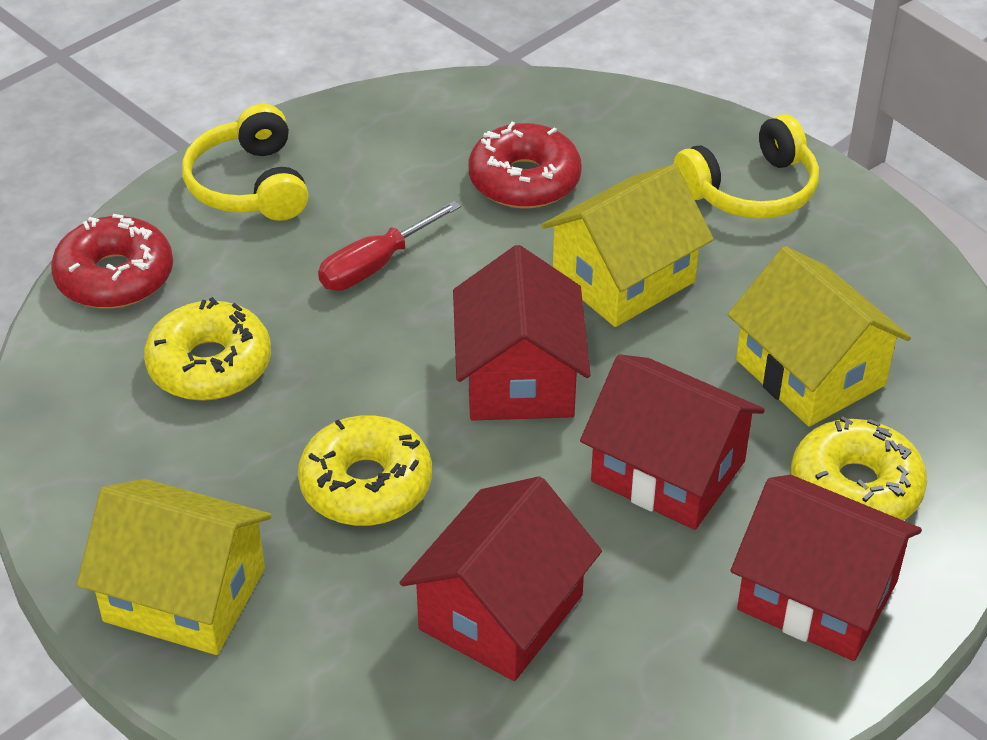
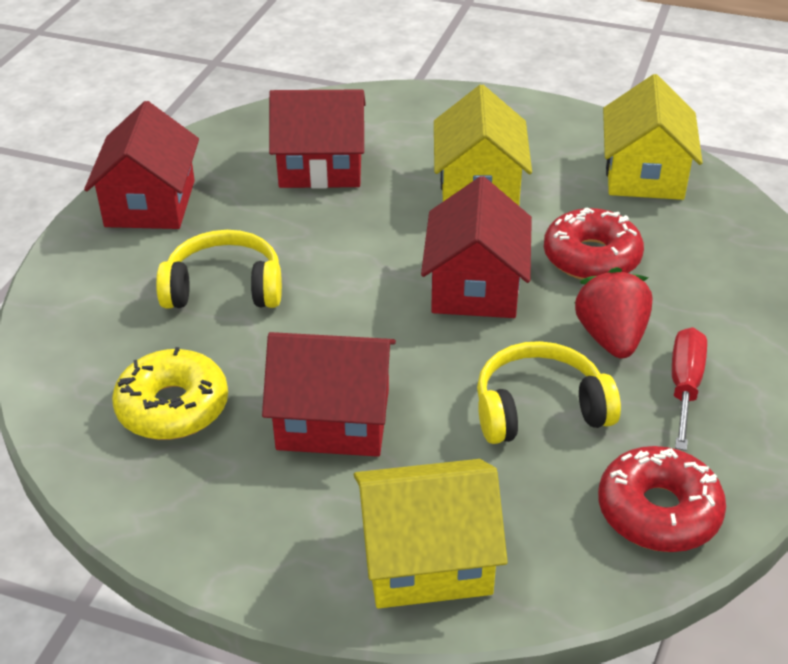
red strawberry: 0 -> 1
yellow donut: 3 -> 1

